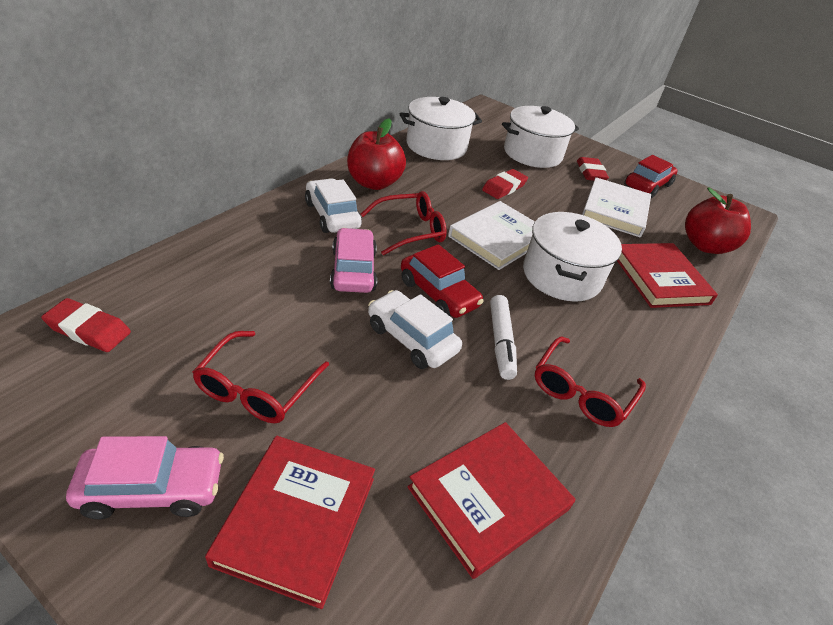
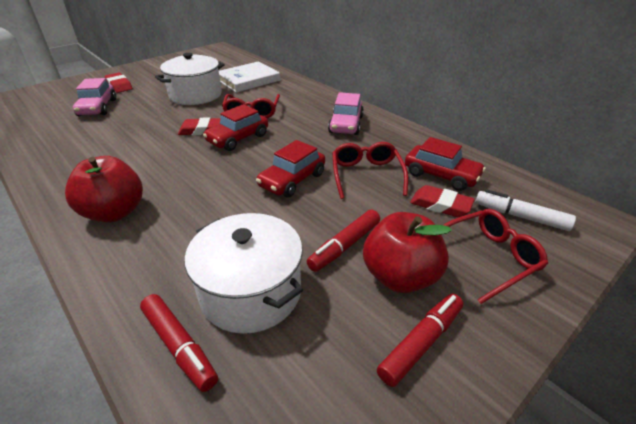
red book: 3 -> 0
red car: 2 -> 3
red marker: 0 -> 3
white book: 2 -> 1
white car: 2 -> 0
white pot: 3 -> 2

